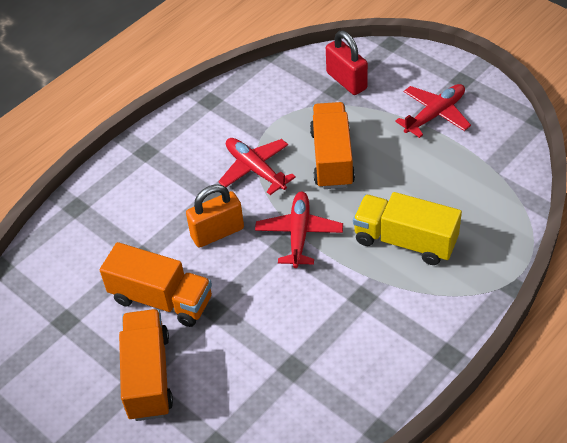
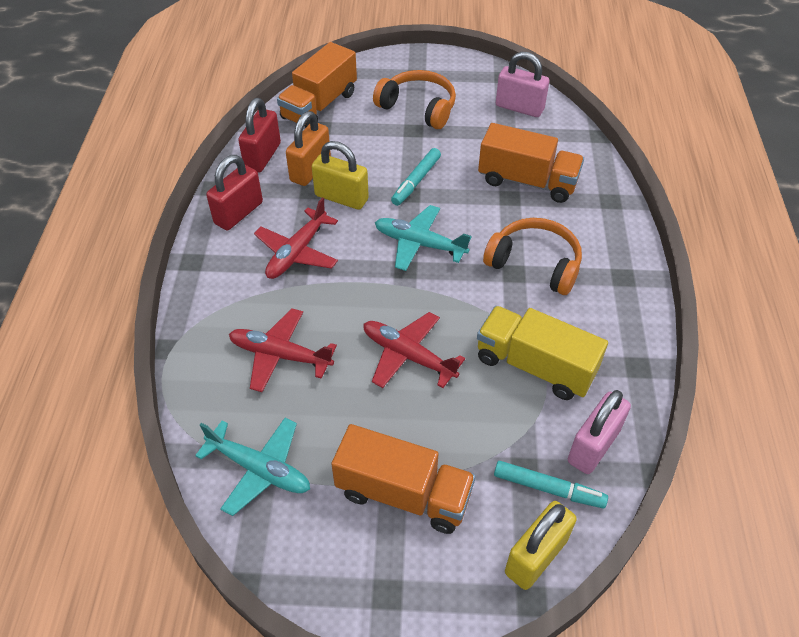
orange headphones: 0 -> 2
pink padlock: 0 -> 2
red padlock: 1 -> 2
turquoise marker: 0 -> 2
turquoise plane: 0 -> 2
yellow padlock: 0 -> 2

